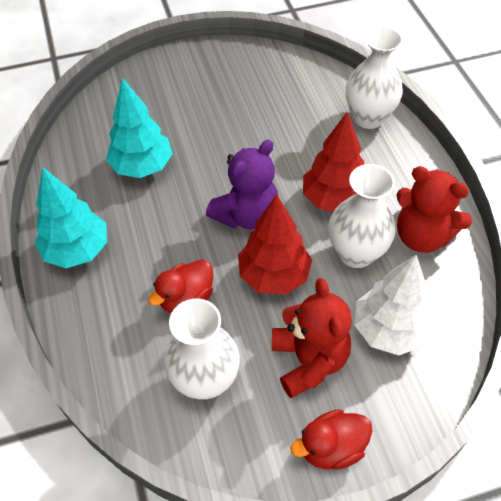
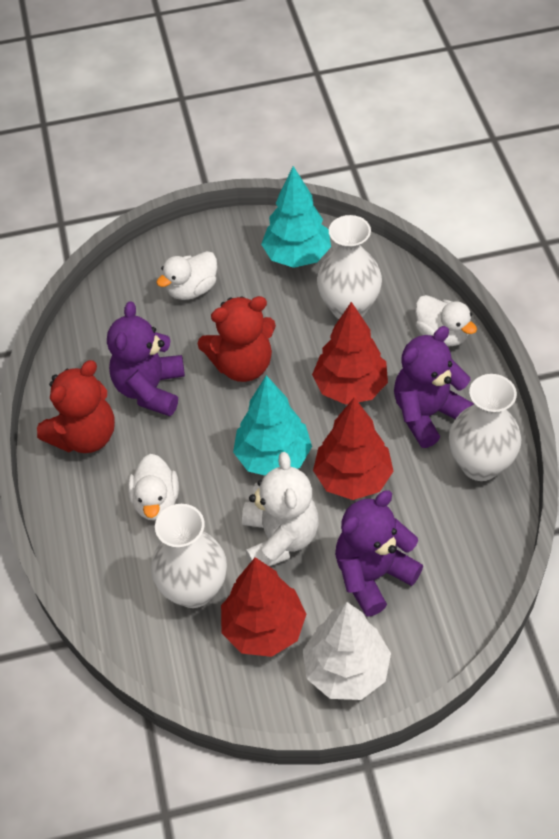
purple teddy bear: 1 -> 3
red duck: 2 -> 0
red tree: 2 -> 3
white duck: 0 -> 3
white teddy bear: 0 -> 1

